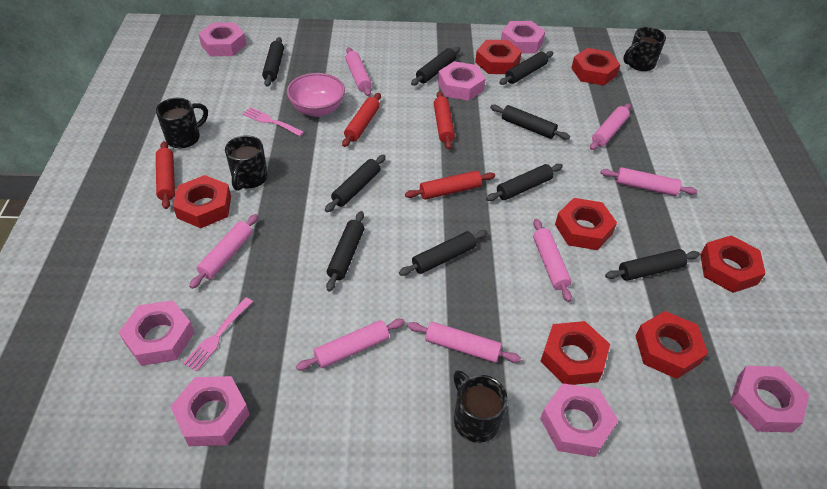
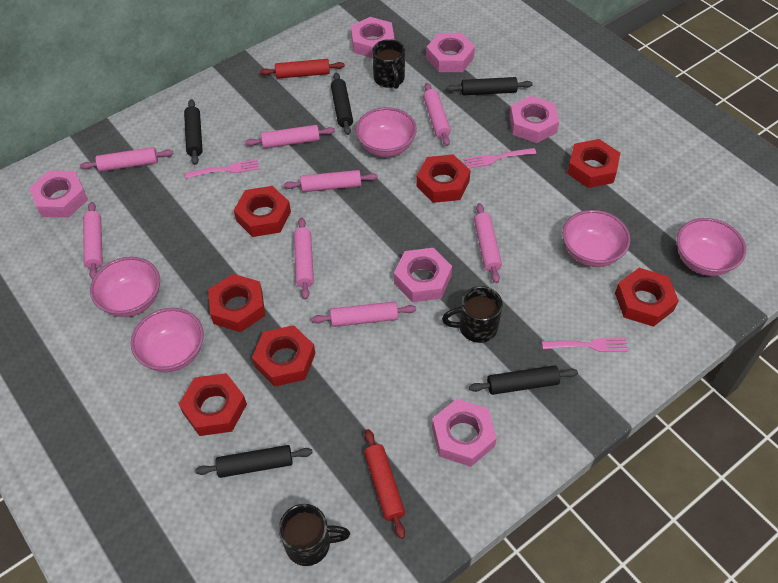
black mug: 4 -> 3
black rolling pin: 9 -> 5
pink bowl: 1 -> 5
pink fork: 2 -> 3
pink nut: 7 -> 6
pink rolling pin: 7 -> 8
red rolling pin: 4 -> 2

